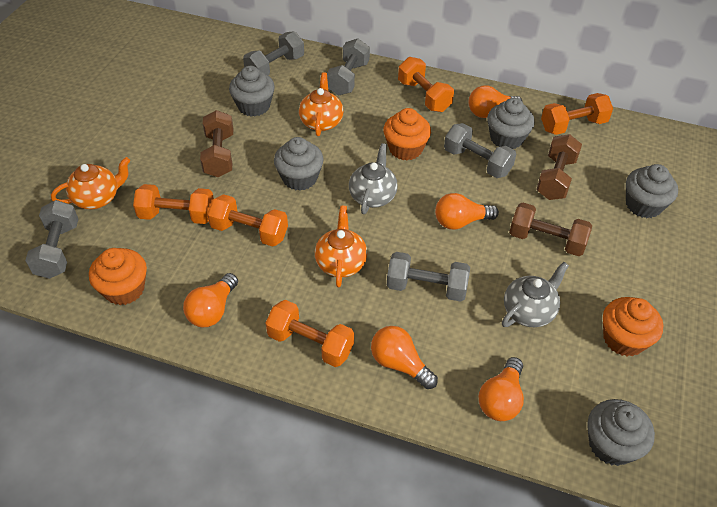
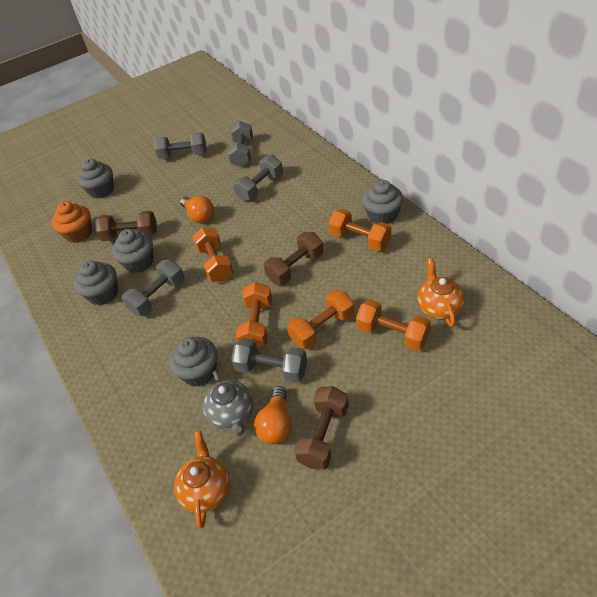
grey teapot: 2 -> 1
orange cupcake: 3 -> 1
orange light bulb: 5 -> 2
orange teapot: 3 -> 2

